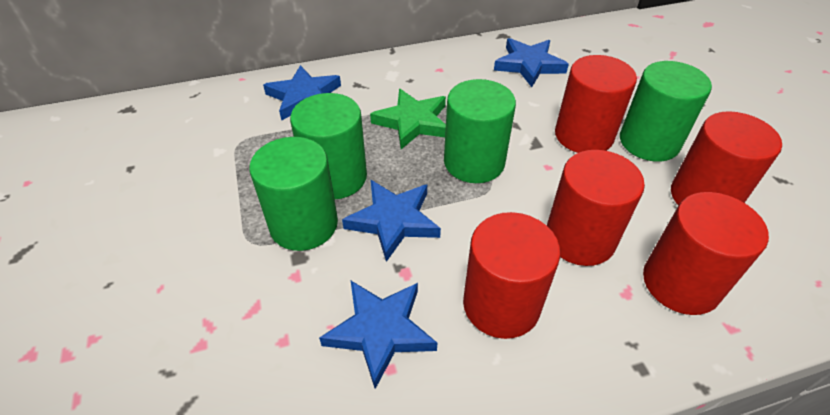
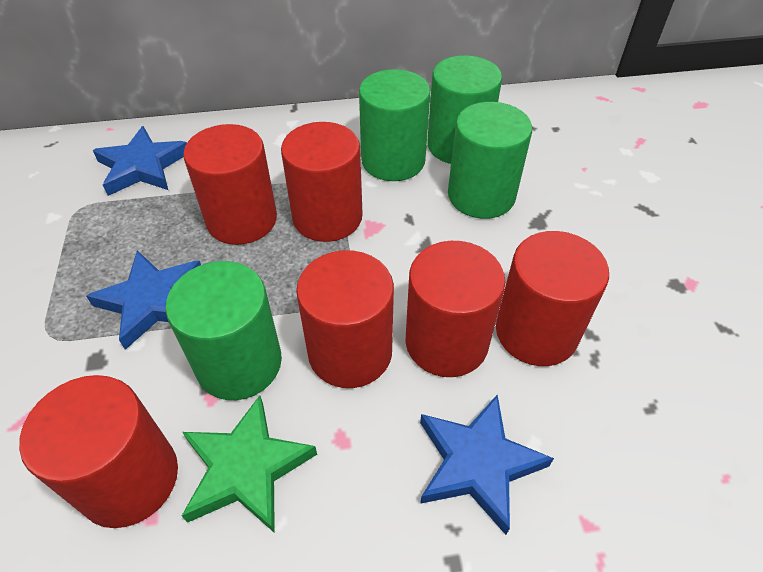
blue star: 4 -> 3
red cylinder: 5 -> 6

